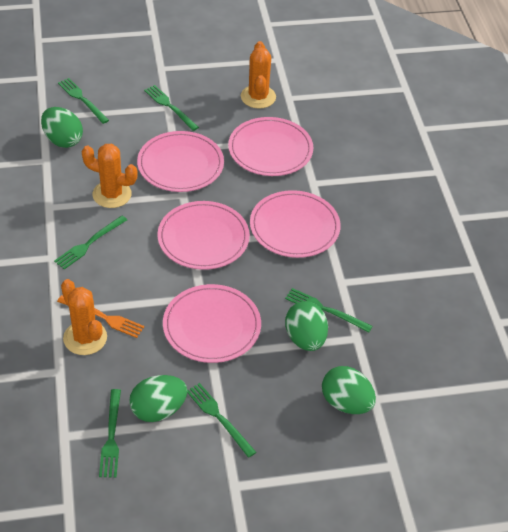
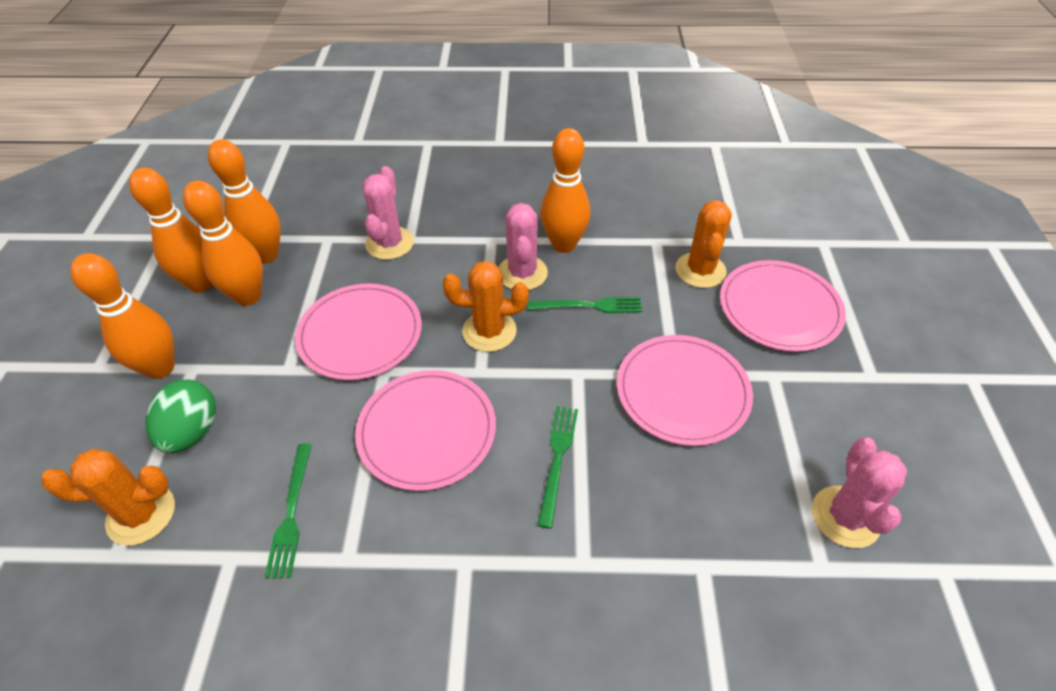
green egg: 4 -> 1
green fork: 6 -> 3
orange bowling pin: 0 -> 5
orange fork: 1 -> 0
pink cactus: 0 -> 3
pink plate: 5 -> 4

